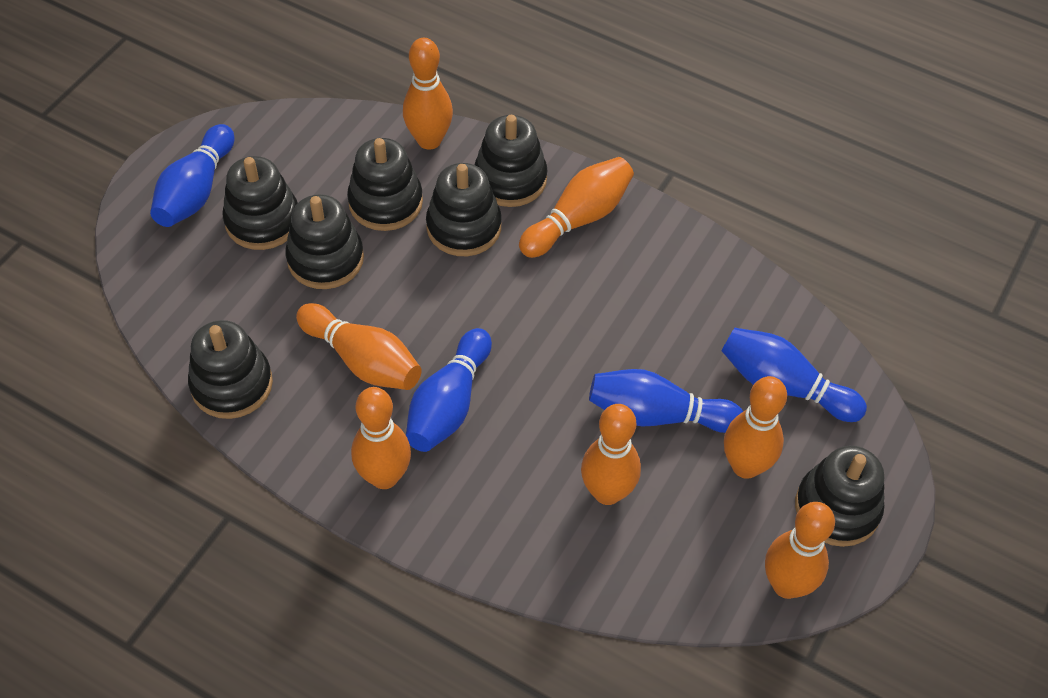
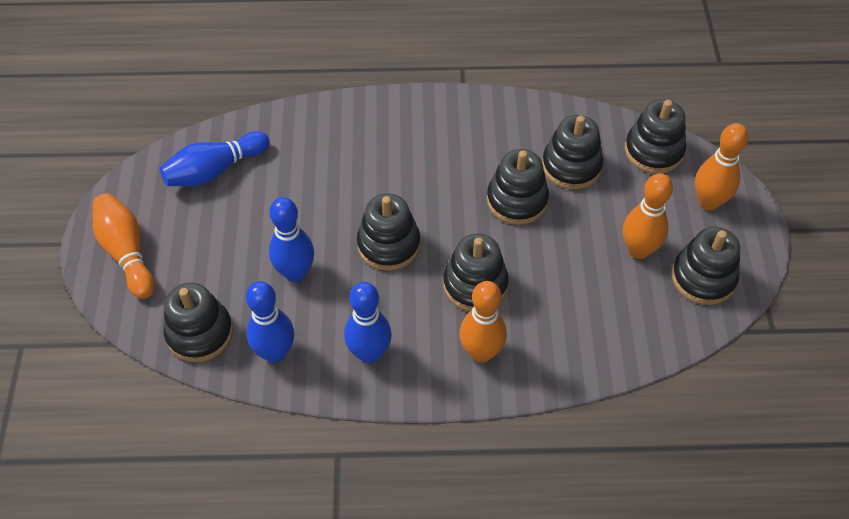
orange bowling pin: 7 -> 4

